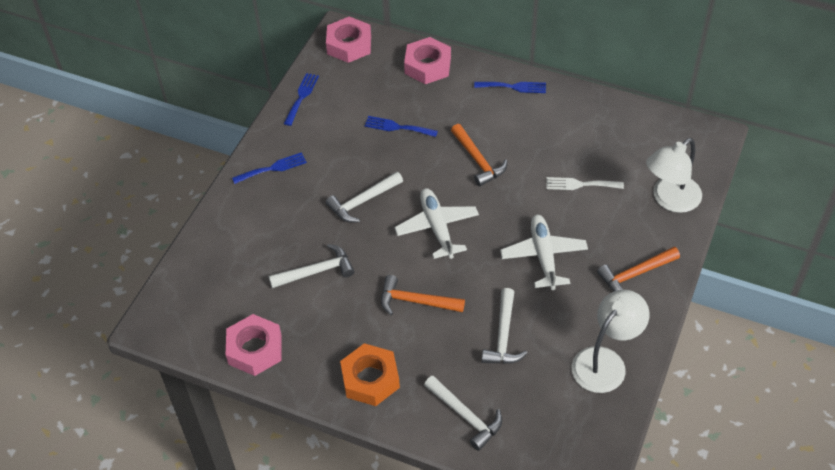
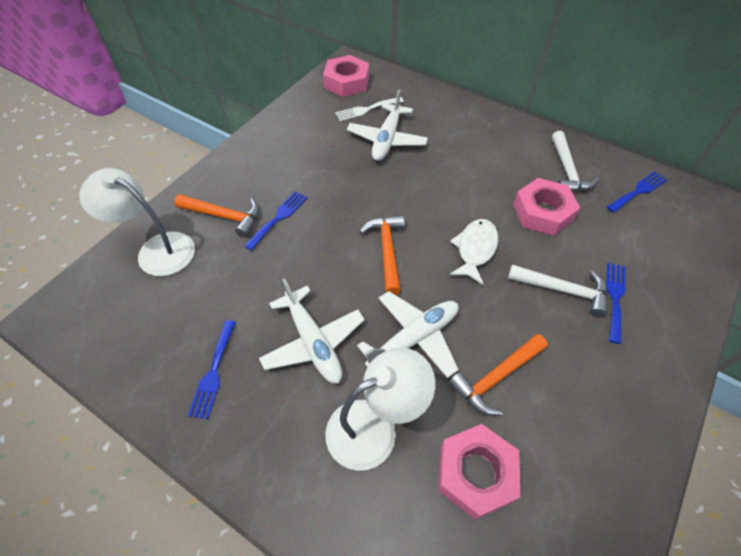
orange nut: 1 -> 0
white fish: 0 -> 1
white hammer: 4 -> 2
white plane: 2 -> 3

